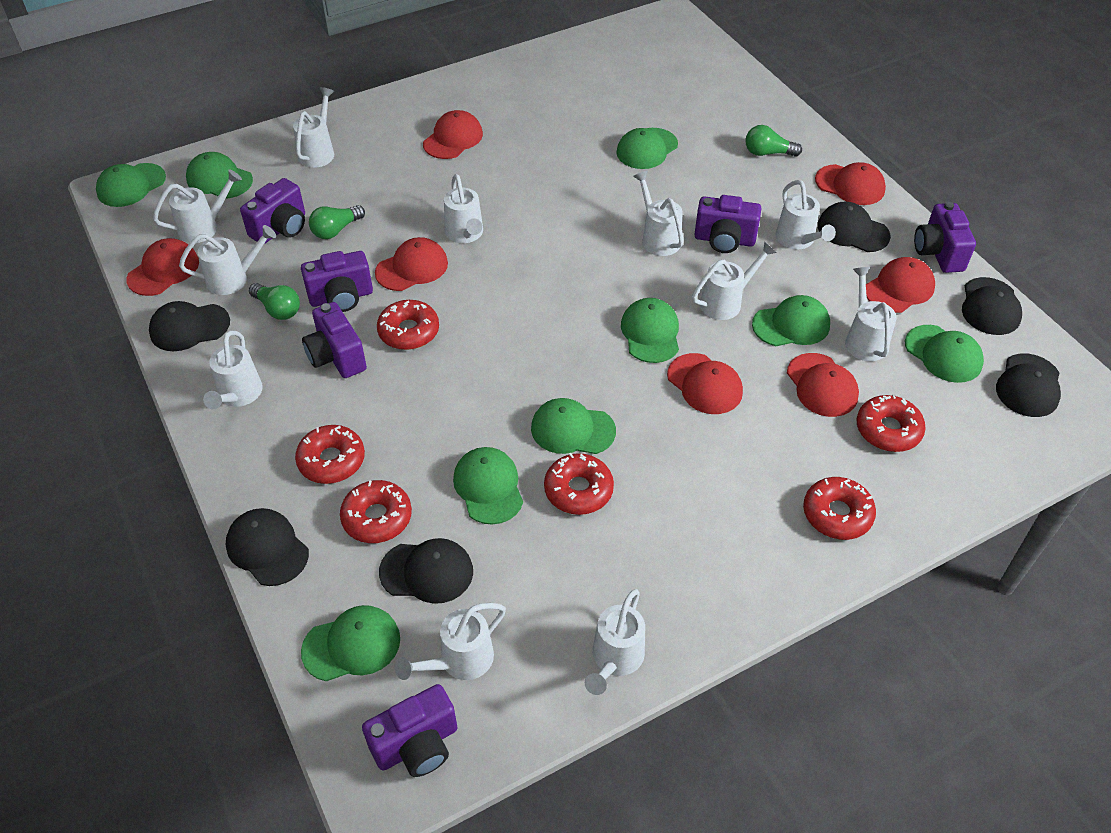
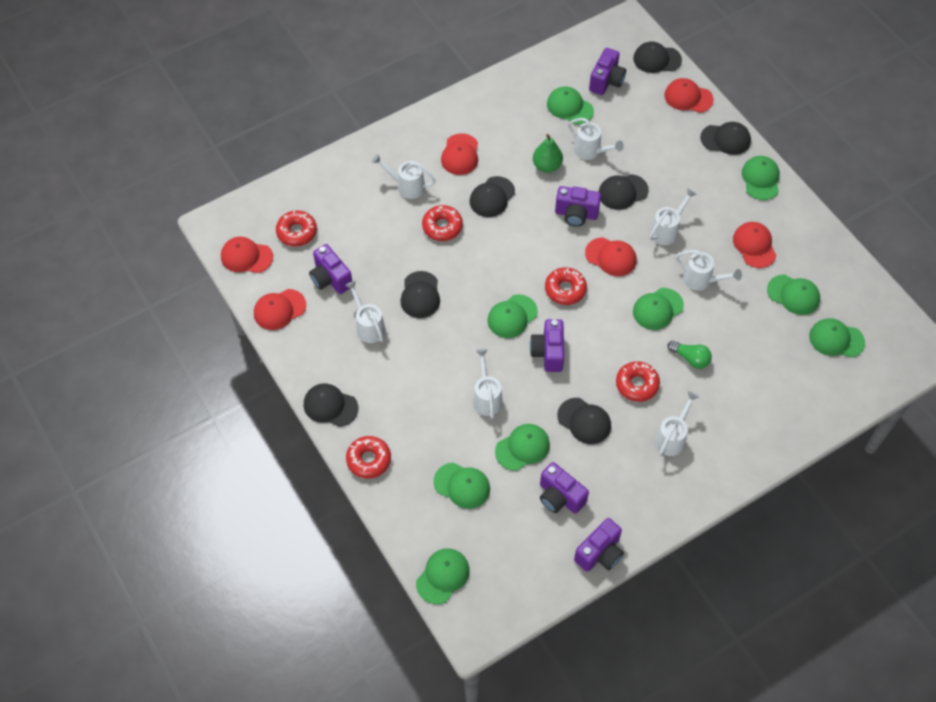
black cap: 6 -> 7
green light bulb: 3 -> 1
green pear: 0 -> 1
red cap: 7 -> 6
red donut: 6 -> 5
white watering can: 11 -> 7

